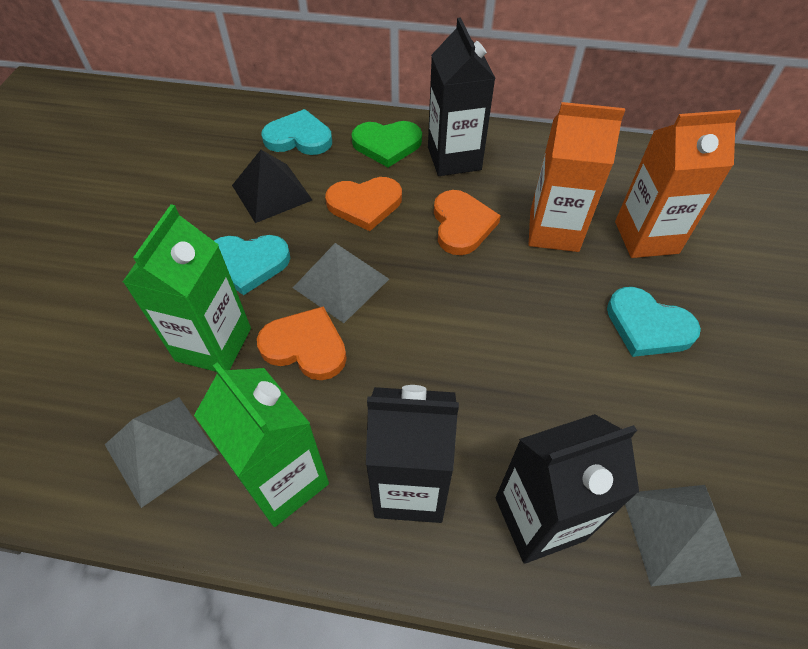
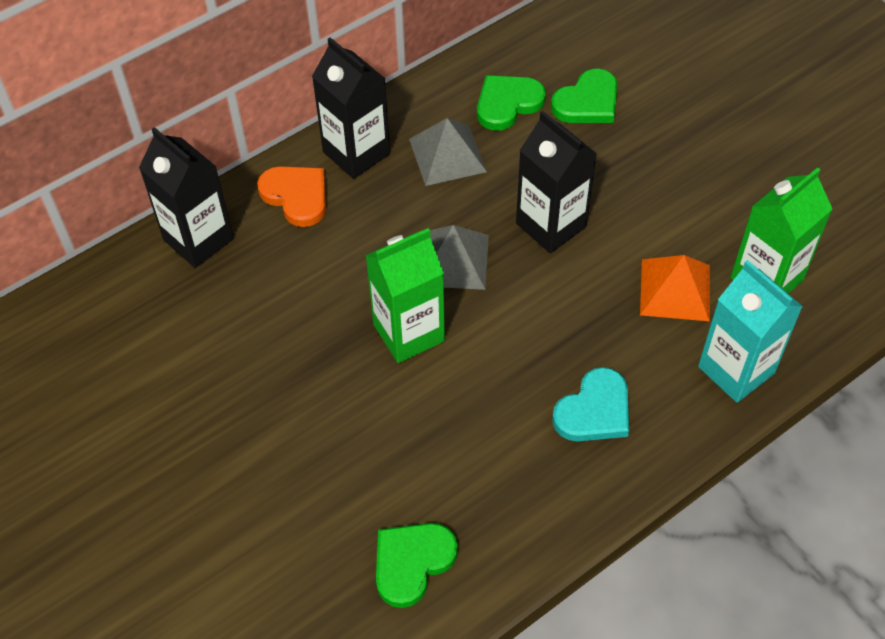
black pyramid: 1 -> 0
green heart: 1 -> 3
grey pyramid: 3 -> 2
orange carton: 2 -> 0
orange heart: 3 -> 1
orange pyramid: 0 -> 1
turquoise carton: 0 -> 1
turquoise heart: 3 -> 1

